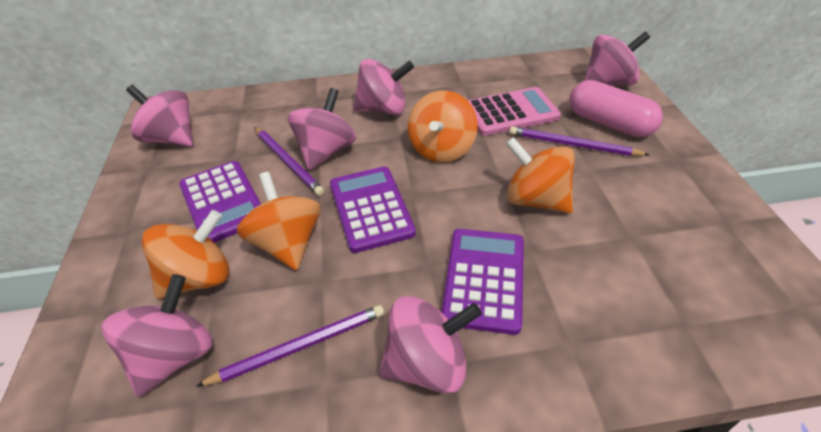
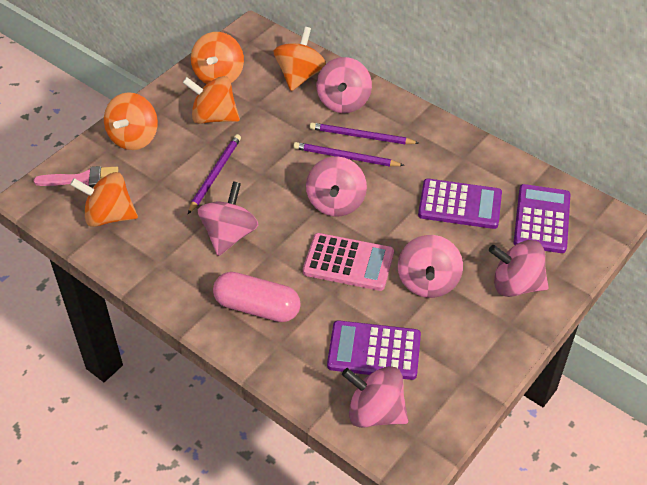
orange spinning top: 4 -> 5
pink brush: 0 -> 1

